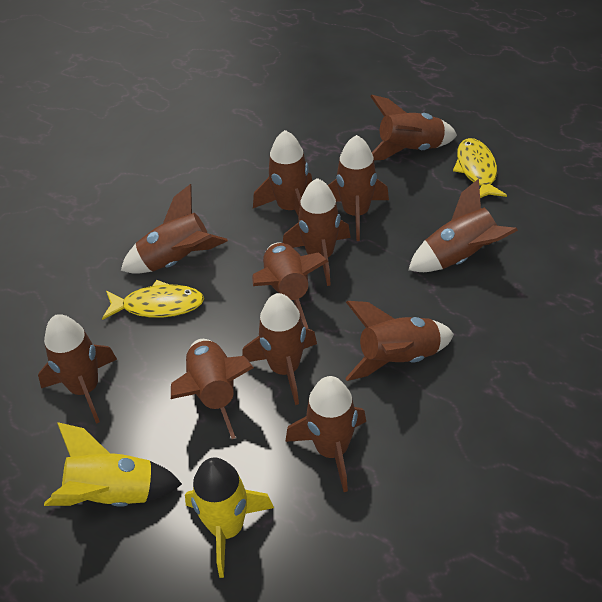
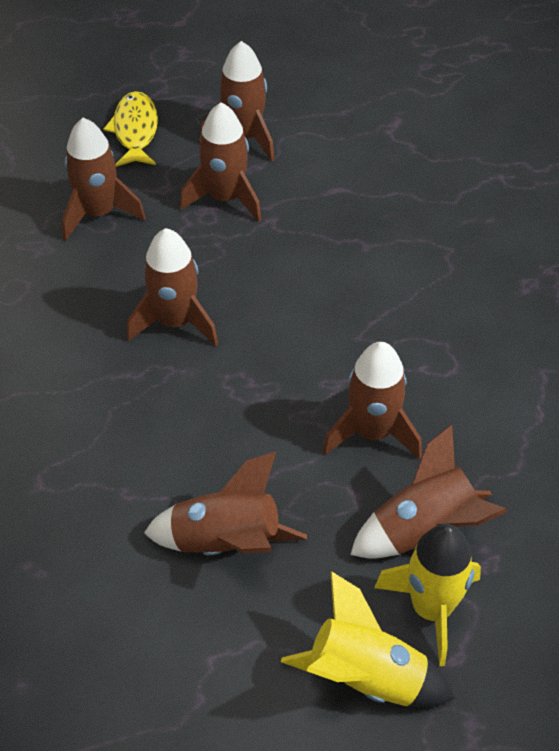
brown rocket: 12 -> 7
yellow fish: 2 -> 1

